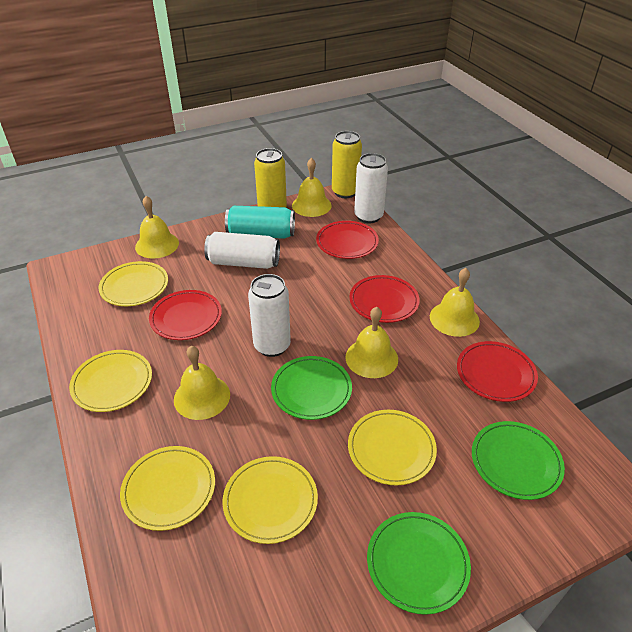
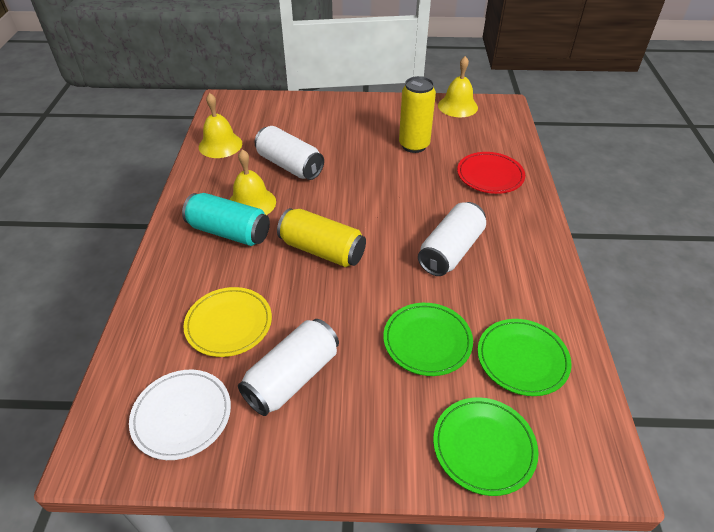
red plate: 4 -> 1
white plate: 0 -> 1
yellow bell: 5 -> 3
yellow plate: 5 -> 1

